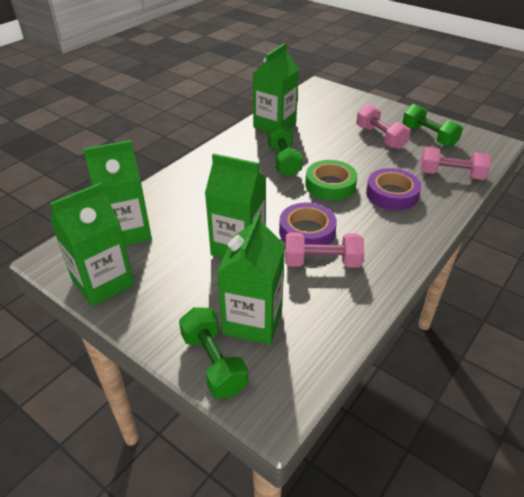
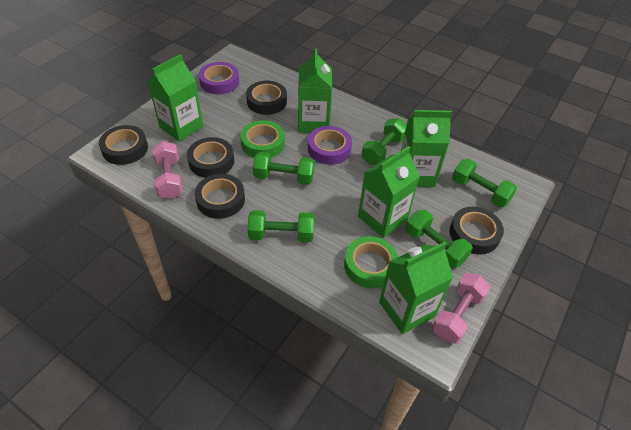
black tape: 0 -> 5
green dumbbell: 3 -> 5
green tape: 1 -> 2
pink dumbbell: 3 -> 2

